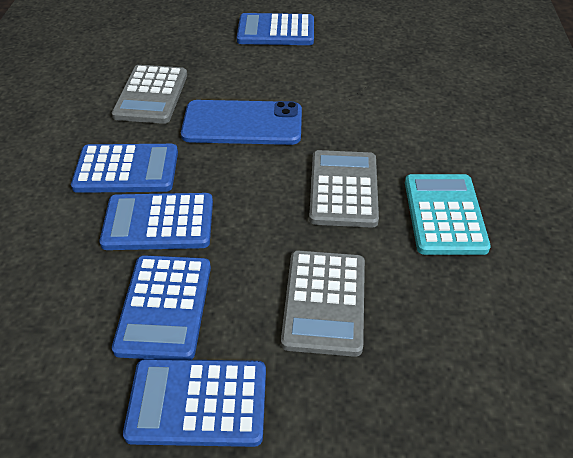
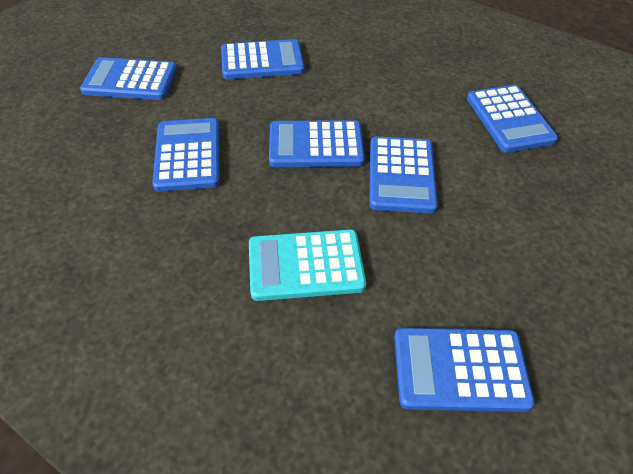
blue calculator: 5 -> 7
blue phone: 1 -> 0
grey calculator: 3 -> 0

